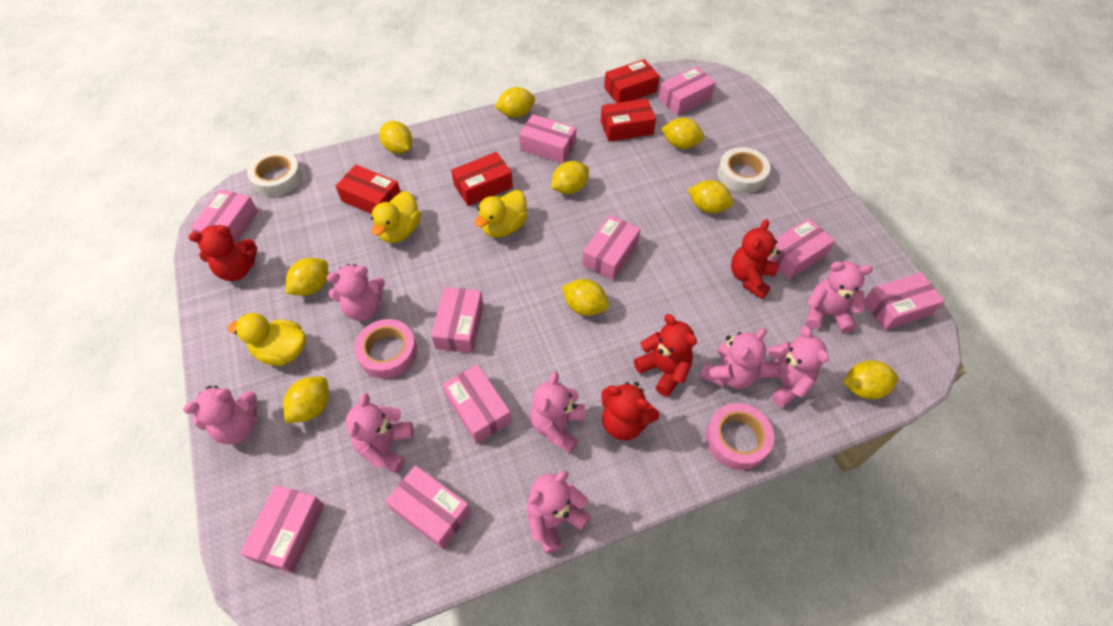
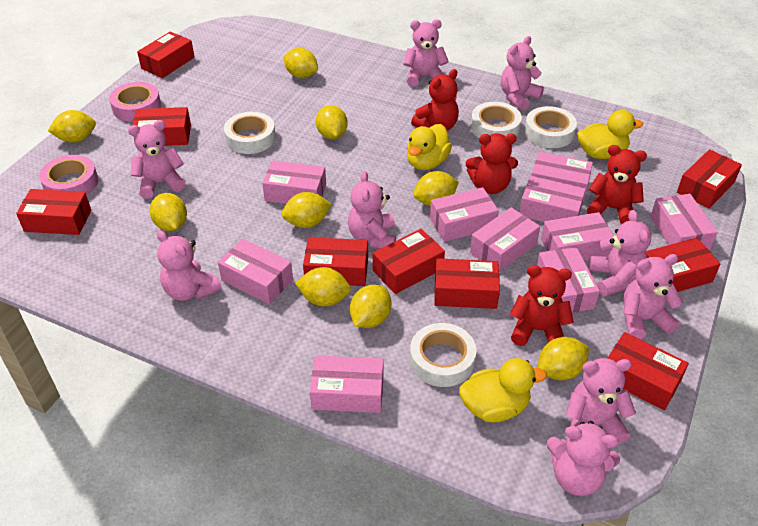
pink teddy bear: 8 -> 9
red box: 4 -> 9
white tape: 2 -> 4

